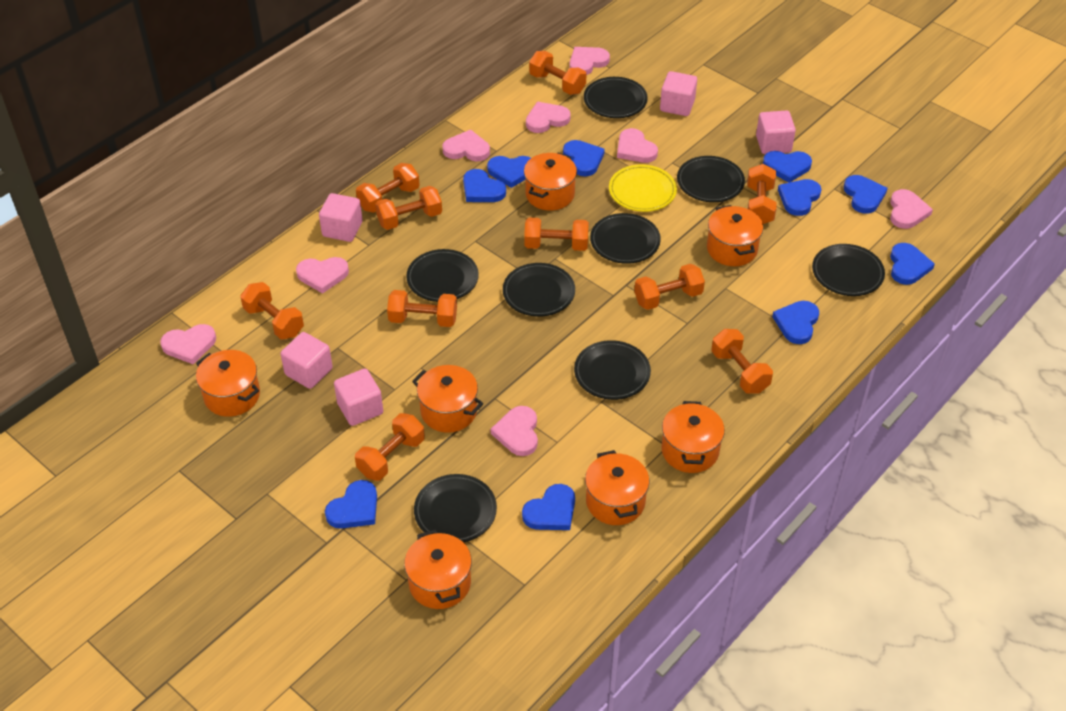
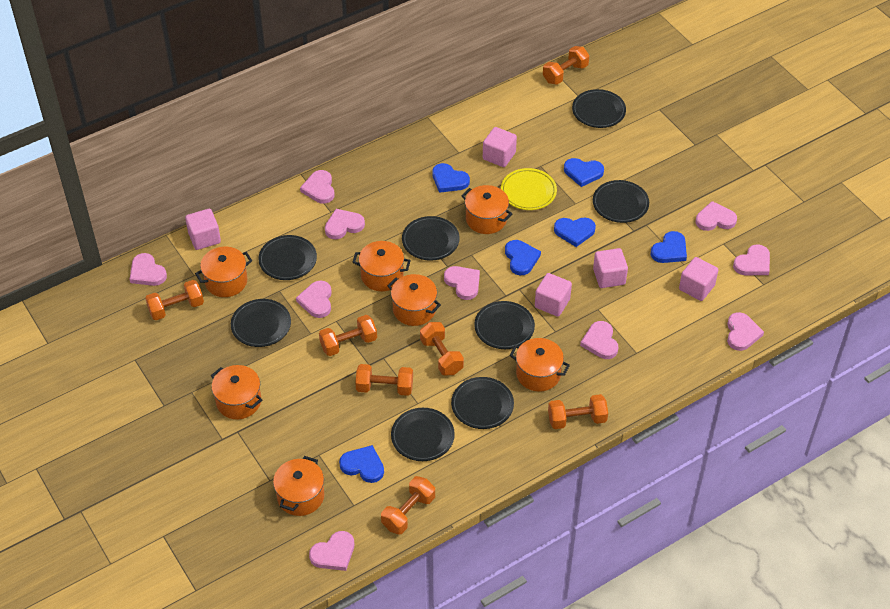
blue heart: 10 -> 6
orange dumbbell: 10 -> 7
pink heart: 8 -> 10

